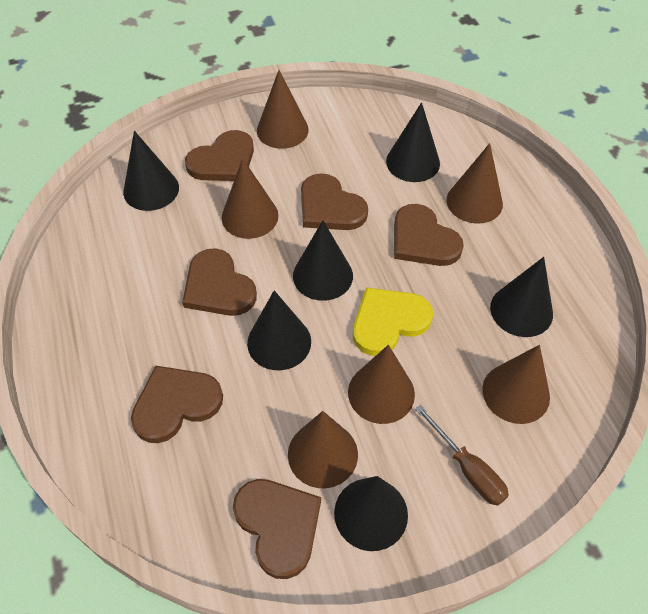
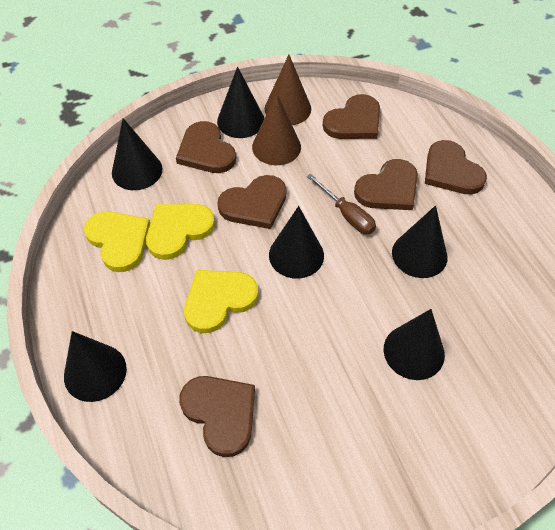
brown cone: 6 -> 2
yellow heart: 1 -> 3

